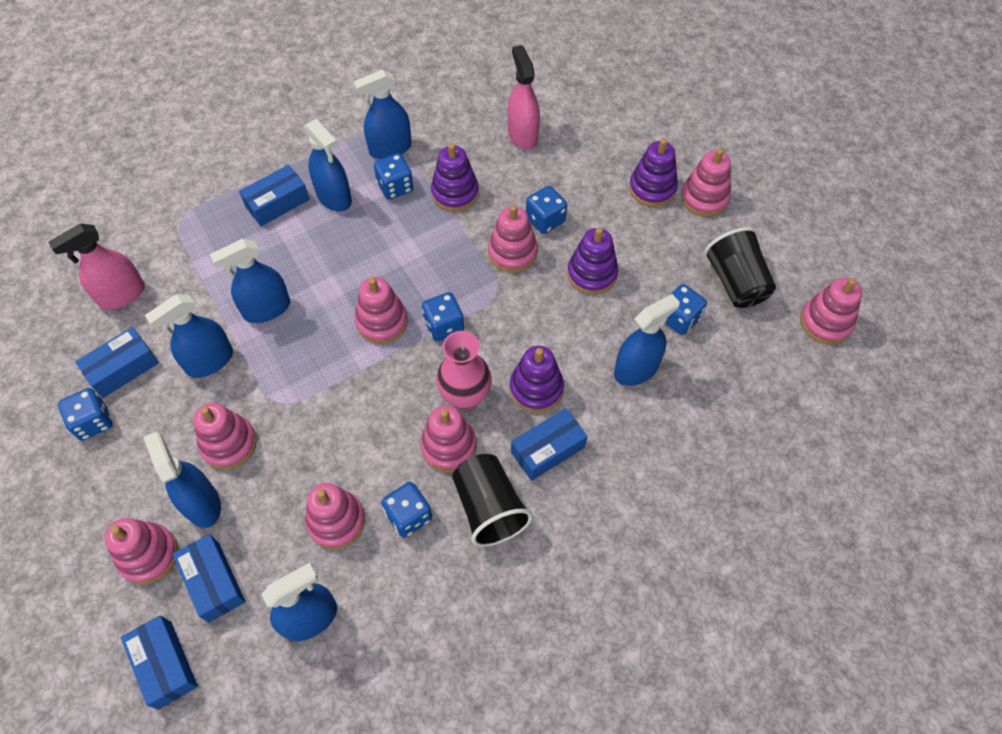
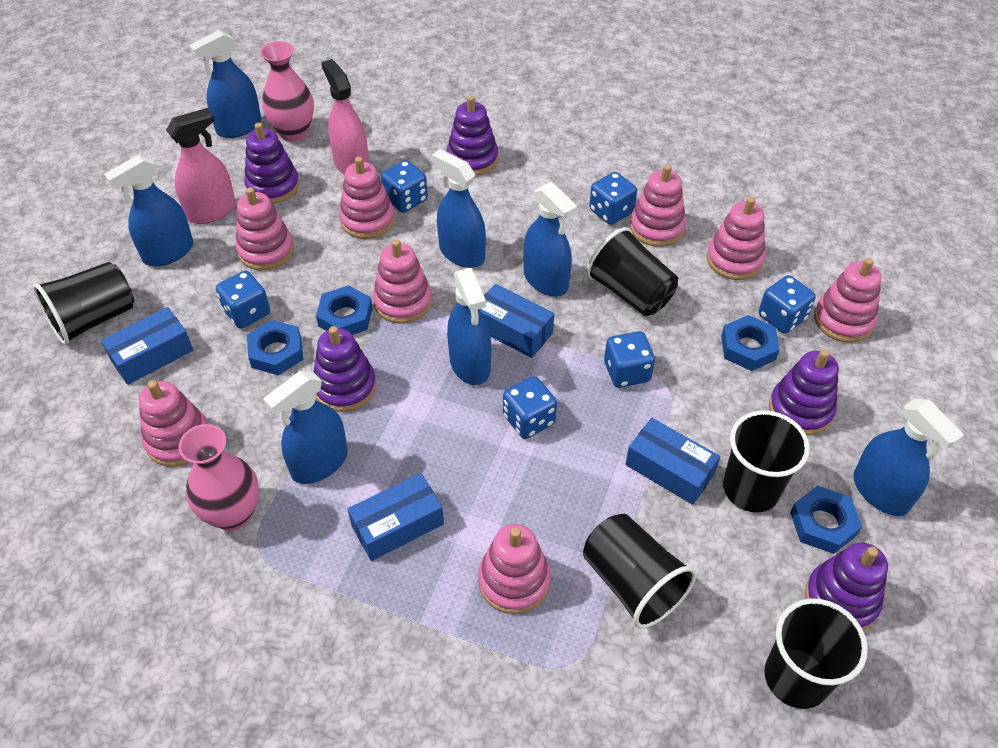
black cup: 2 -> 5
blue box: 5 -> 4
blue nut: 0 -> 4
pink vase: 1 -> 2
purple stacking toy: 4 -> 5

